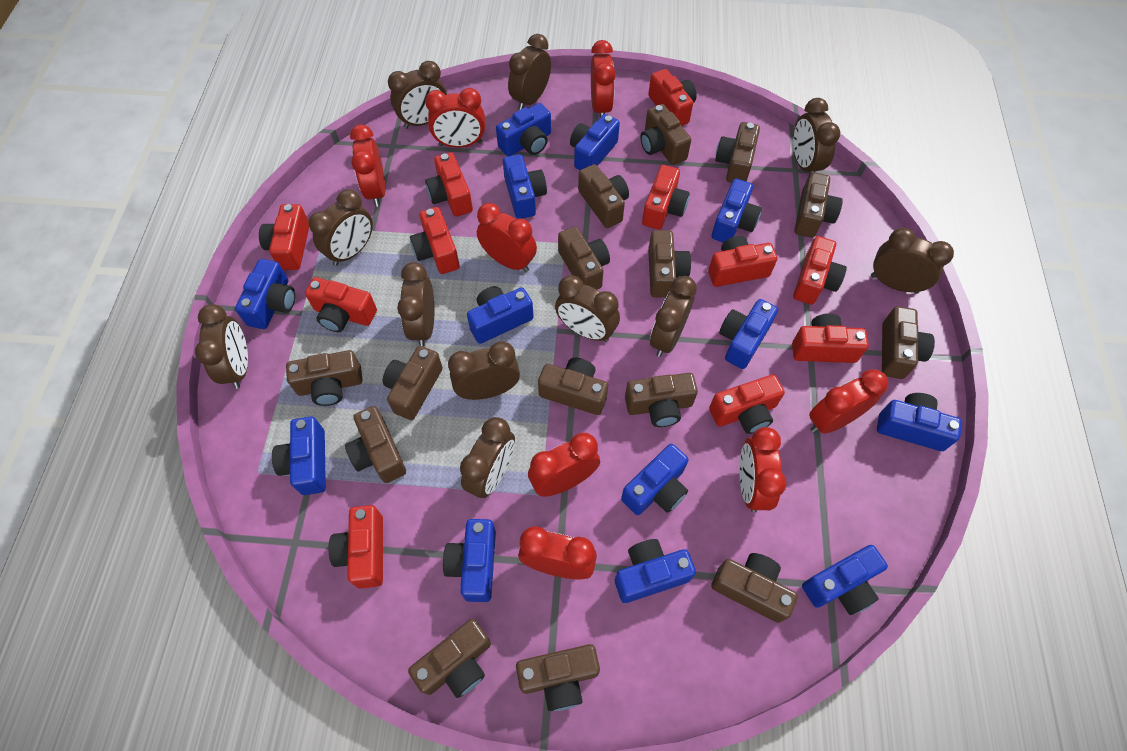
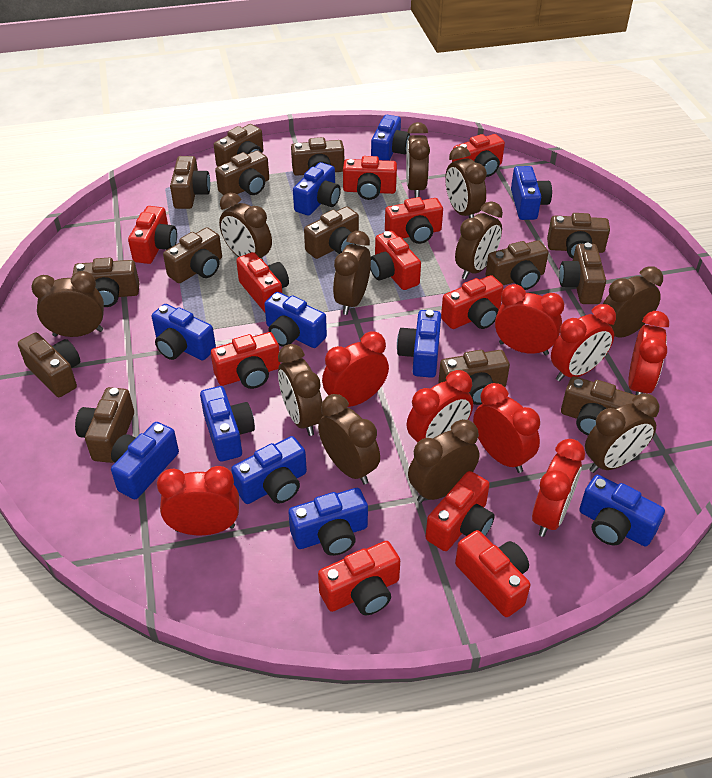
blue camera: 13 -> 11
brown camera: 15 -> 14

